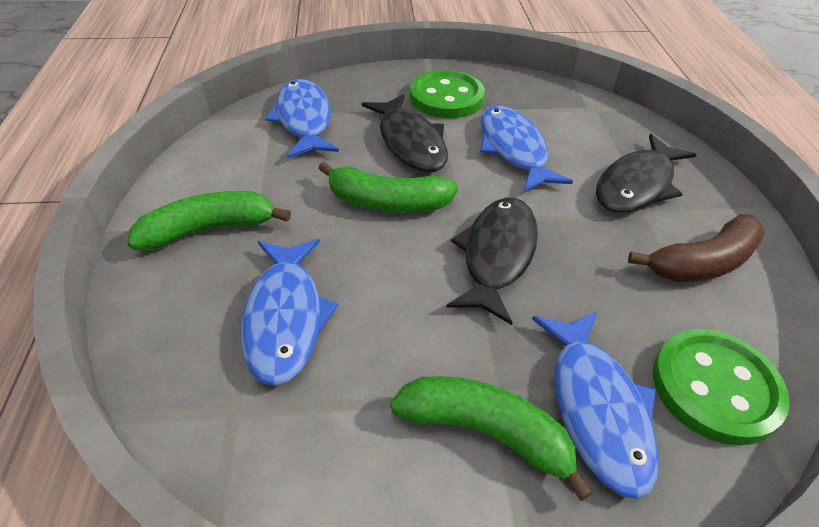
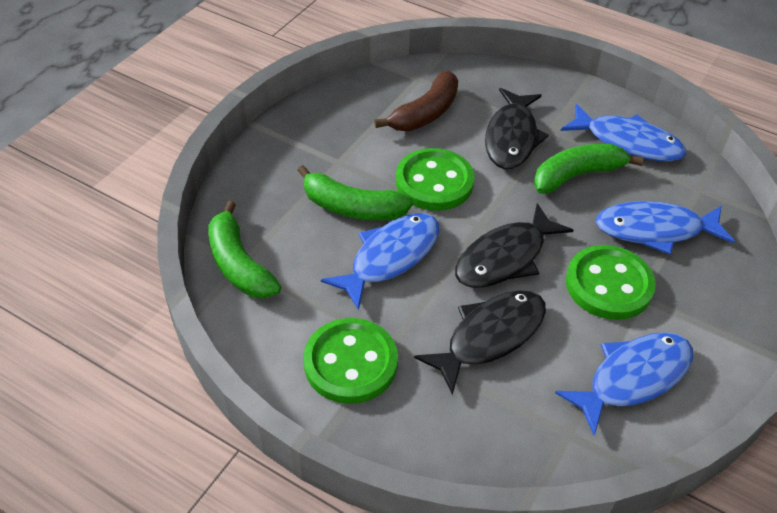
green button: 2 -> 3

